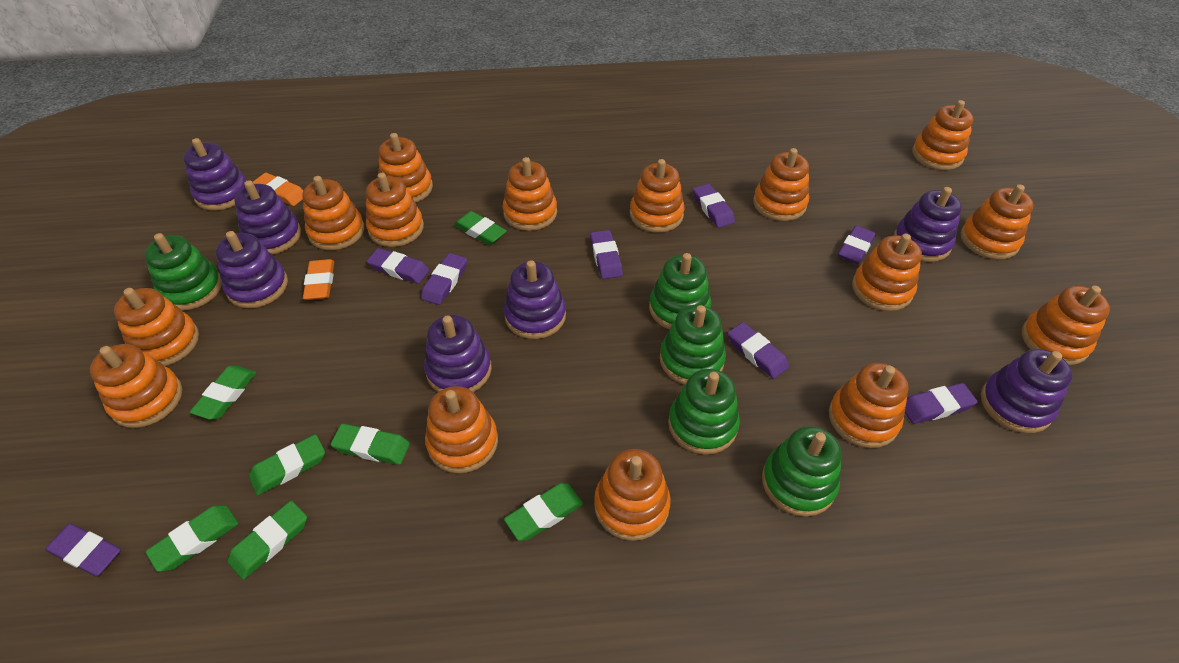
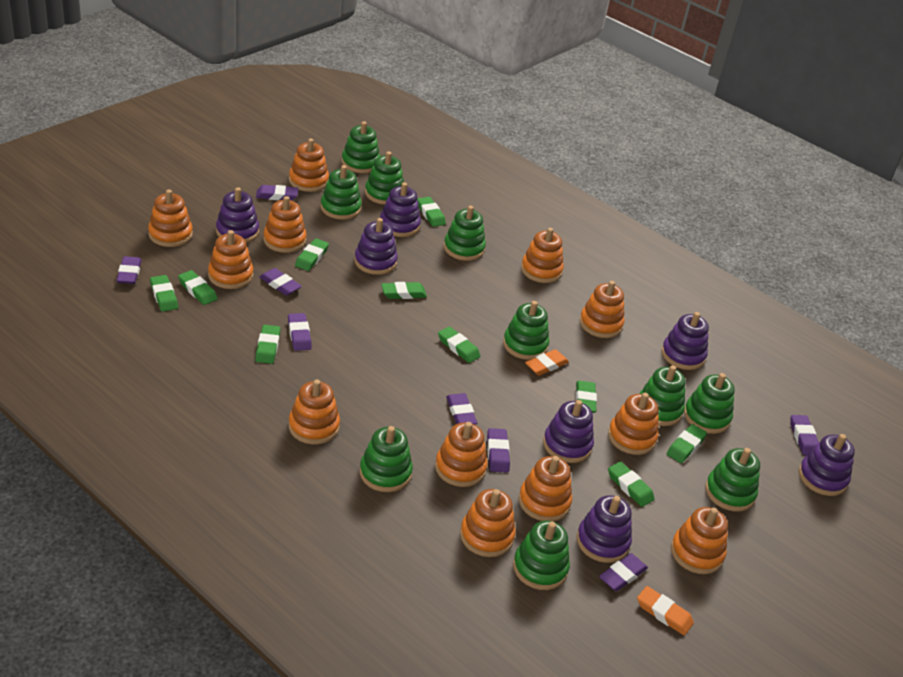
green eraser: 7 -> 10
green stacking toy: 5 -> 10
orange stacking toy: 15 -> 12

